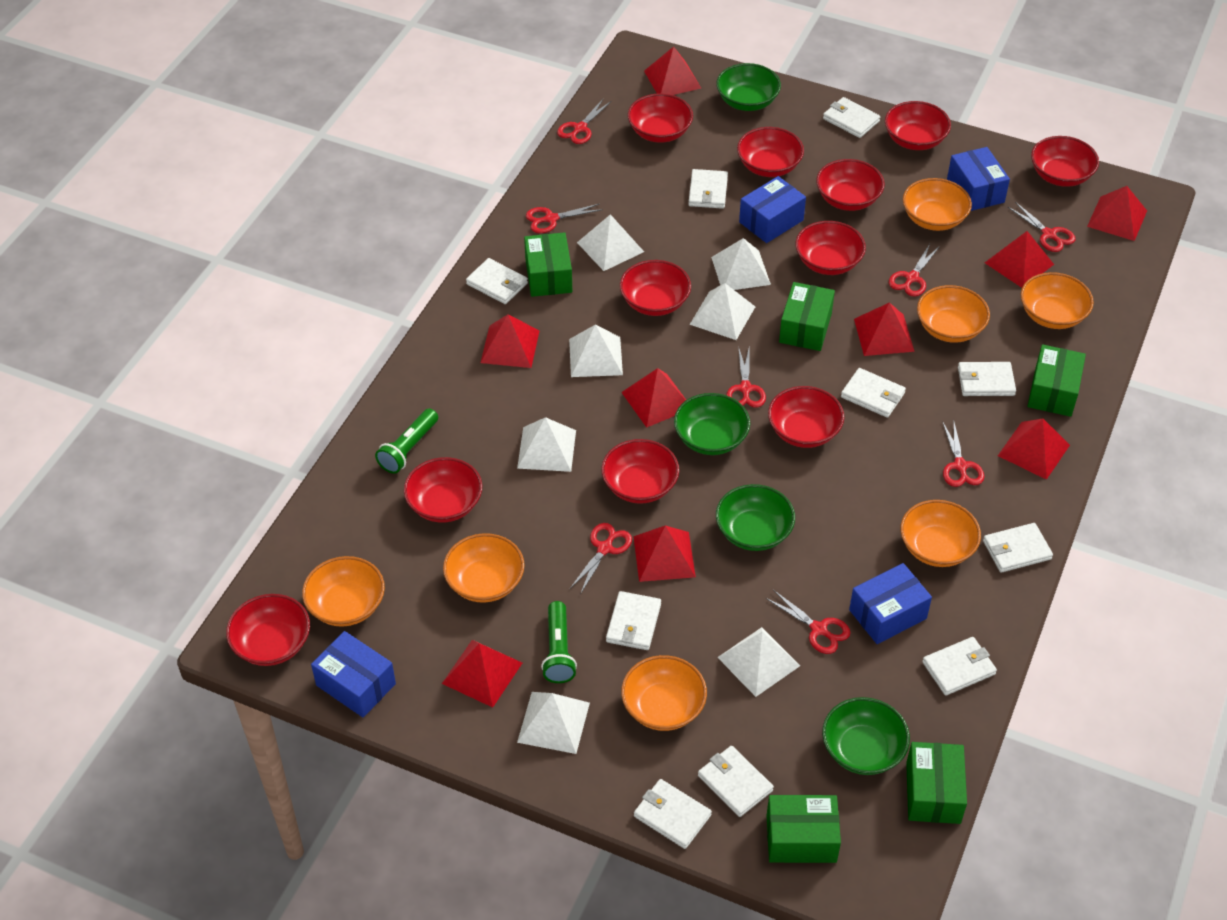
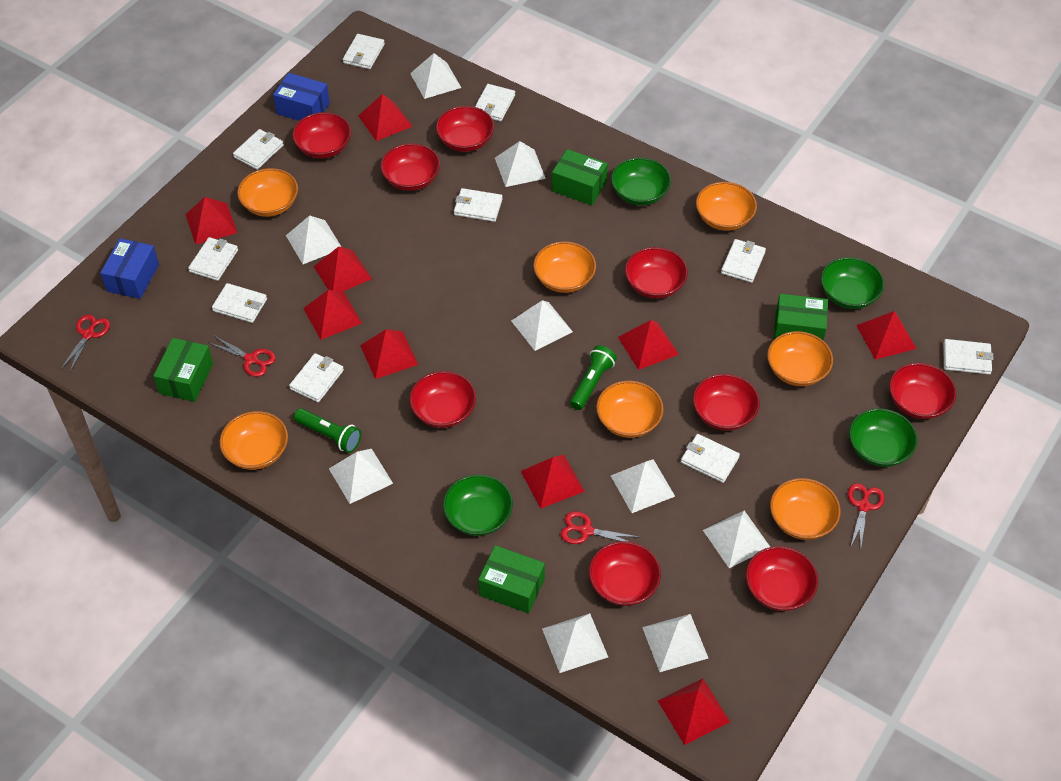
blue box: 4 -> 2
green box: 5 -> 4
red bowl: 11 -> 9
red scissors: 8 -> 4
white pyramid: 7 -> 9

